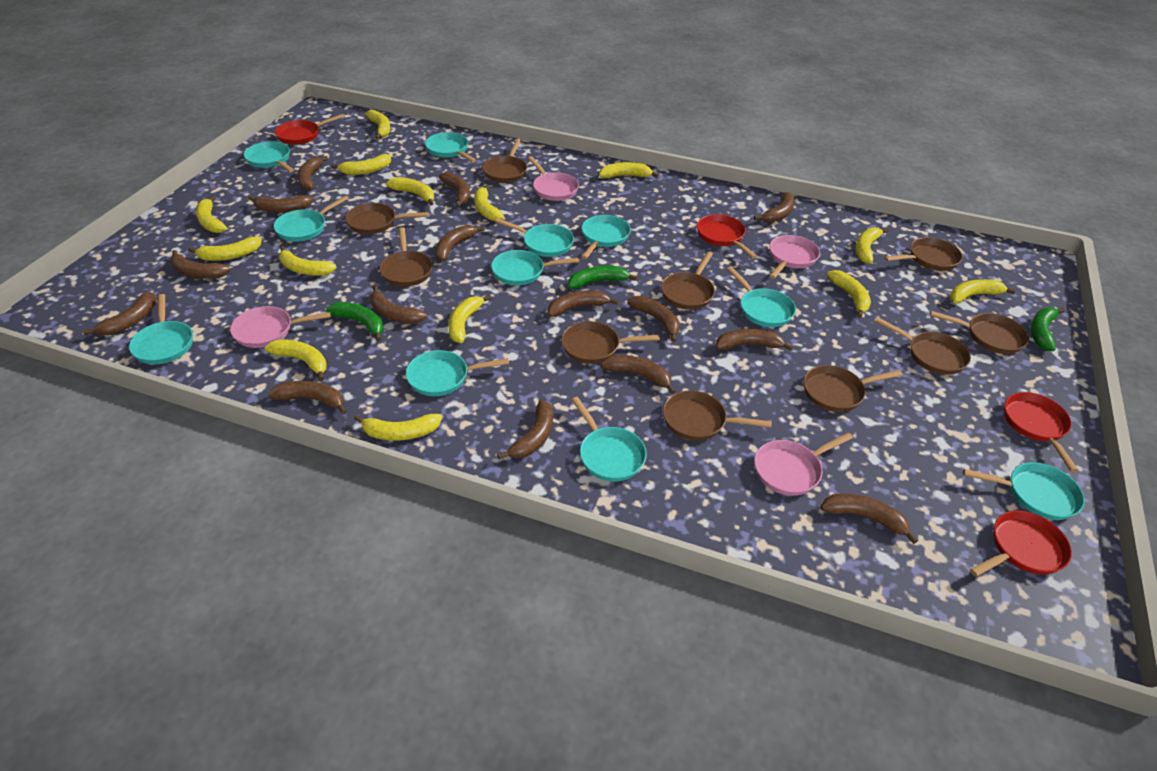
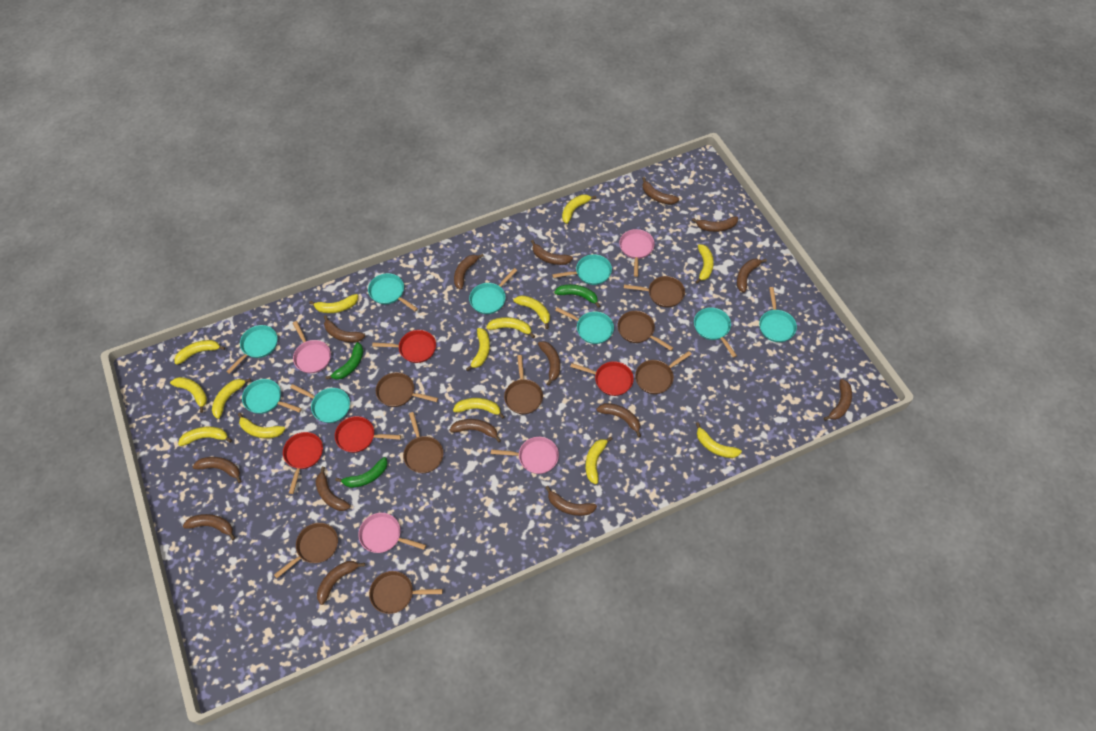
brown pan: 10 -> 8
turquoise pan: 11 -> 9

